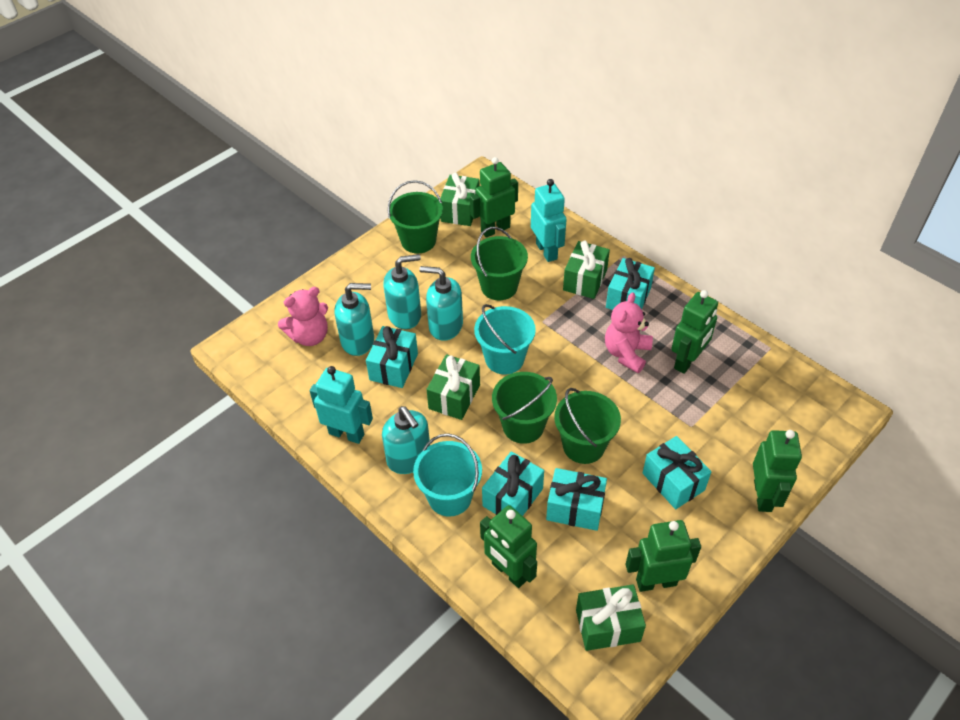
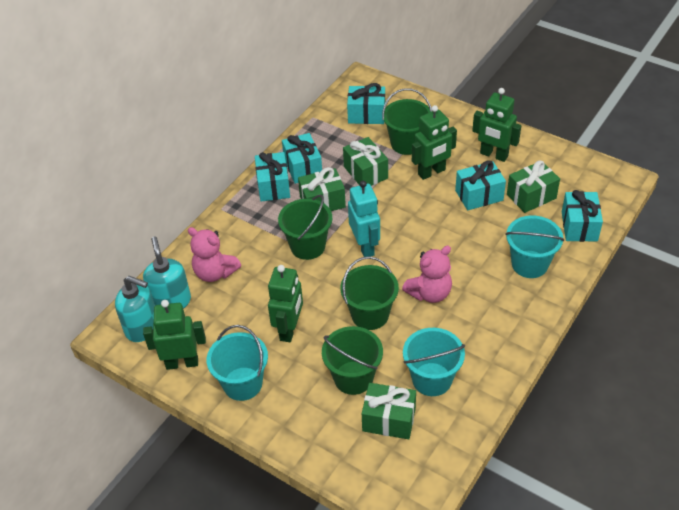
green robot: 5 -> 4
turquoise bucket: 2 -> 3
turquoise robot: 2 -> 1
turquoise soap dispenser: 4 -> 2

